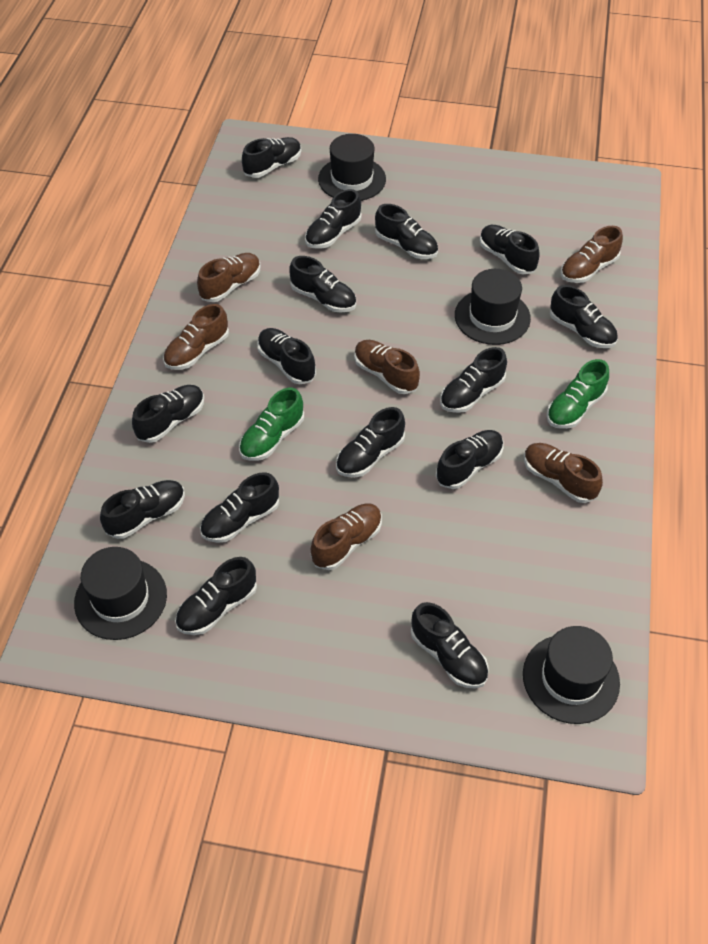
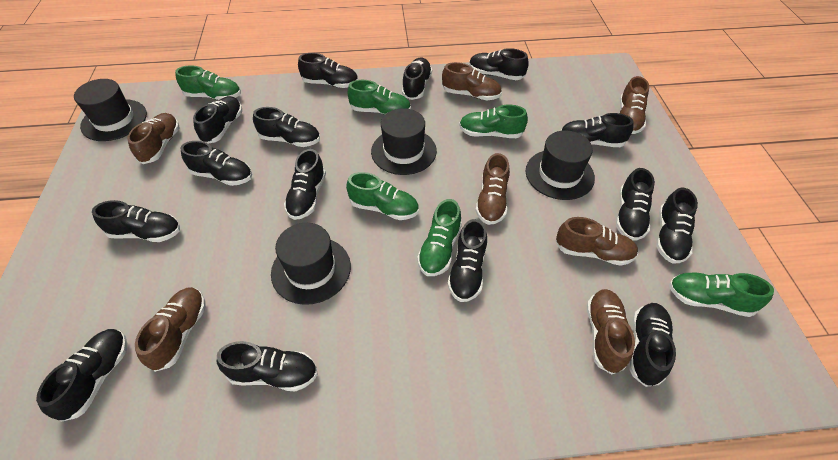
brown shoe: 6 -> 7
green shoe: 2 -> 6

